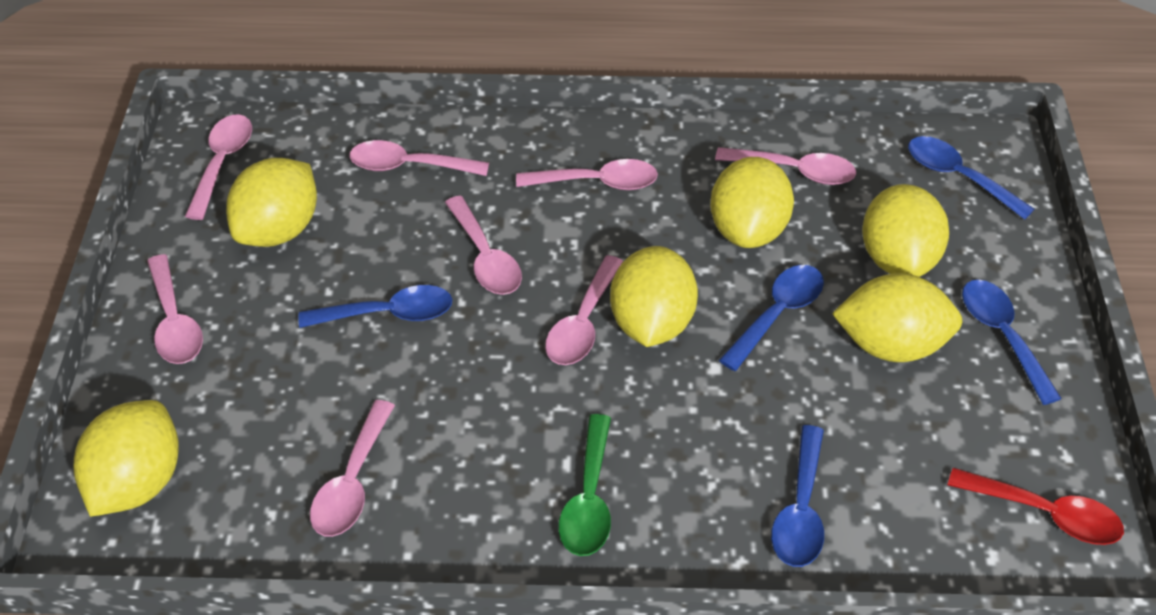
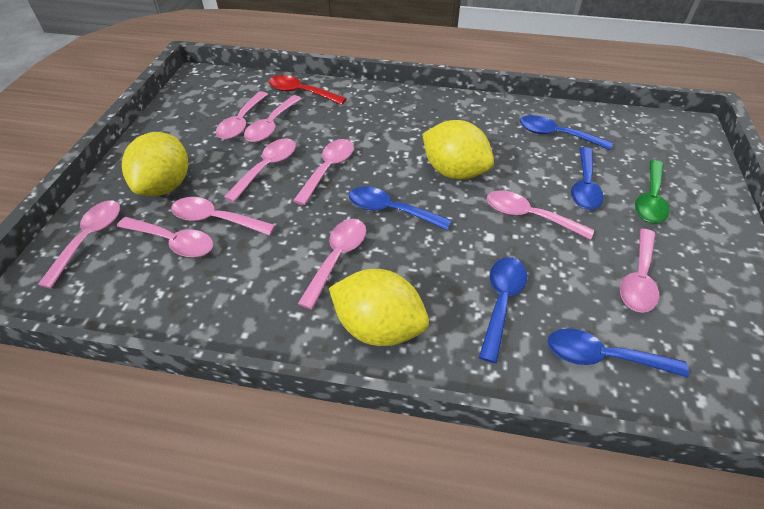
pink spoon: 8 -> 10
yellow lemon: 6 -> 3

